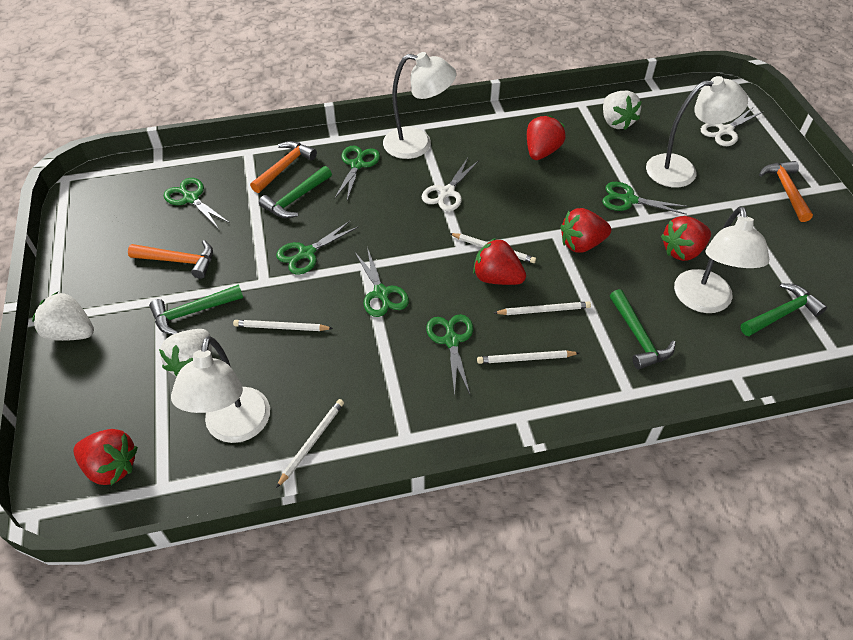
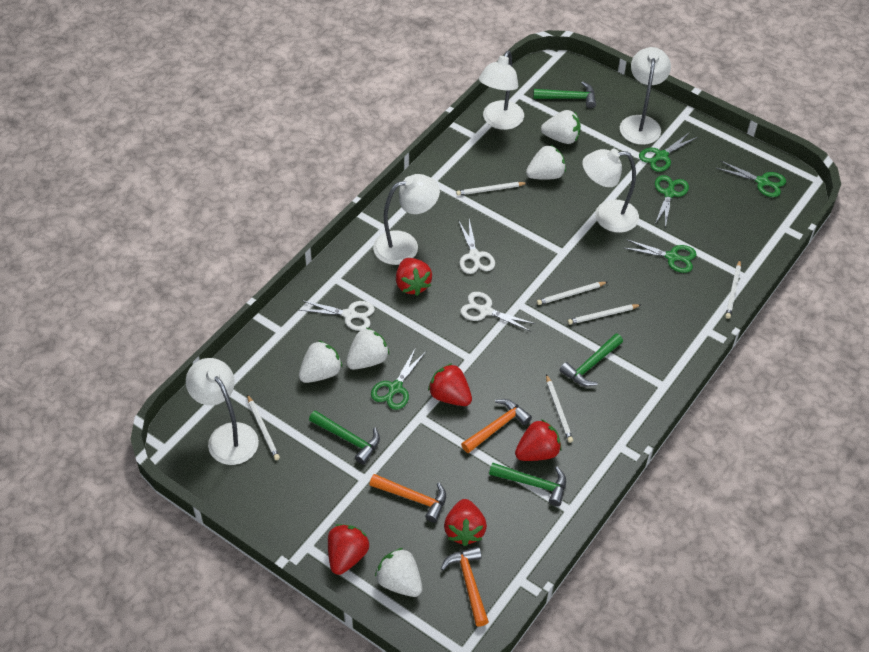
green scissors: 6 -> 5
white lamp: 4 -> 5
white pencil: 5 -> 6
white scissors: 2 -> 3
white strawberry: 3 -> 5

